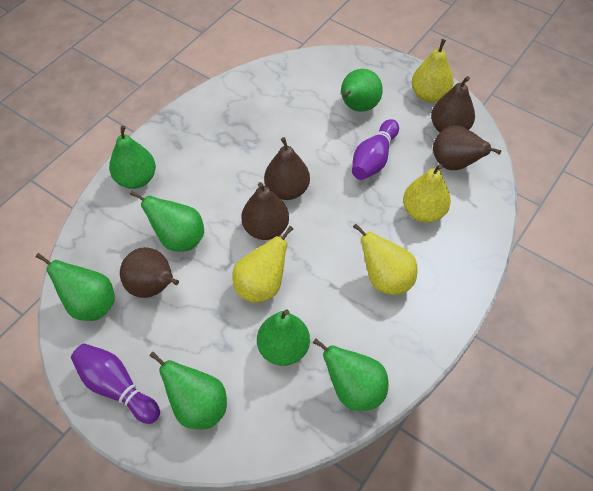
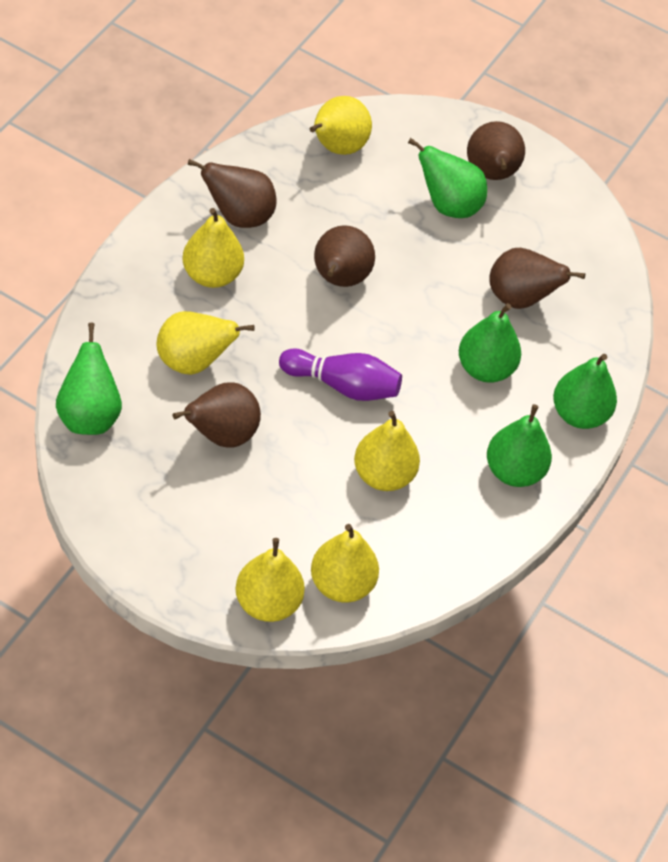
green pear: 7 -> 5
purple bowling pin: 2 -> 1
yellow pear: 4 -> 6

